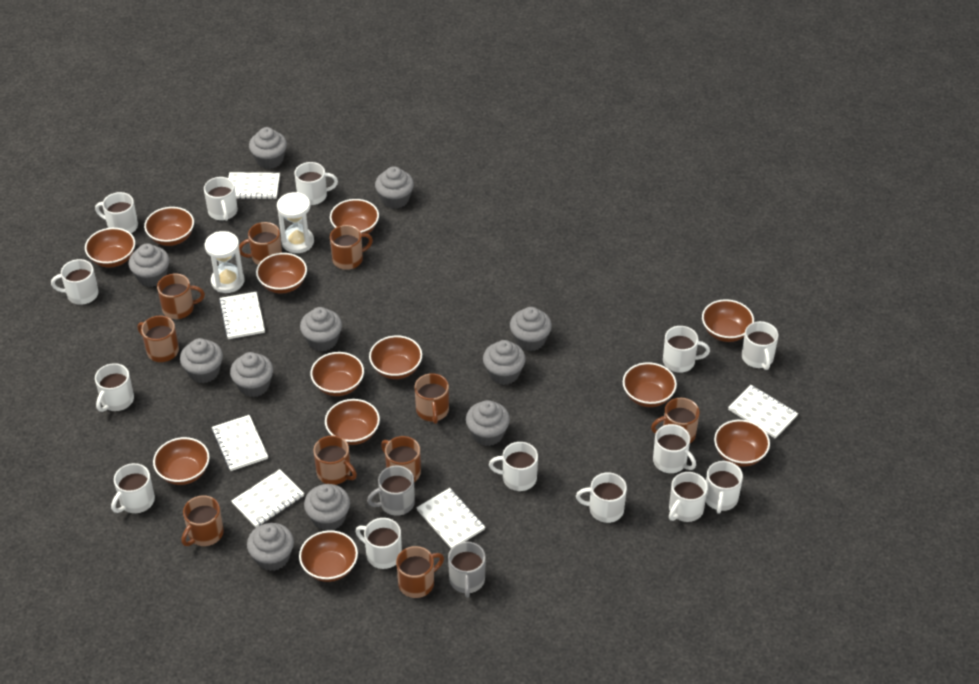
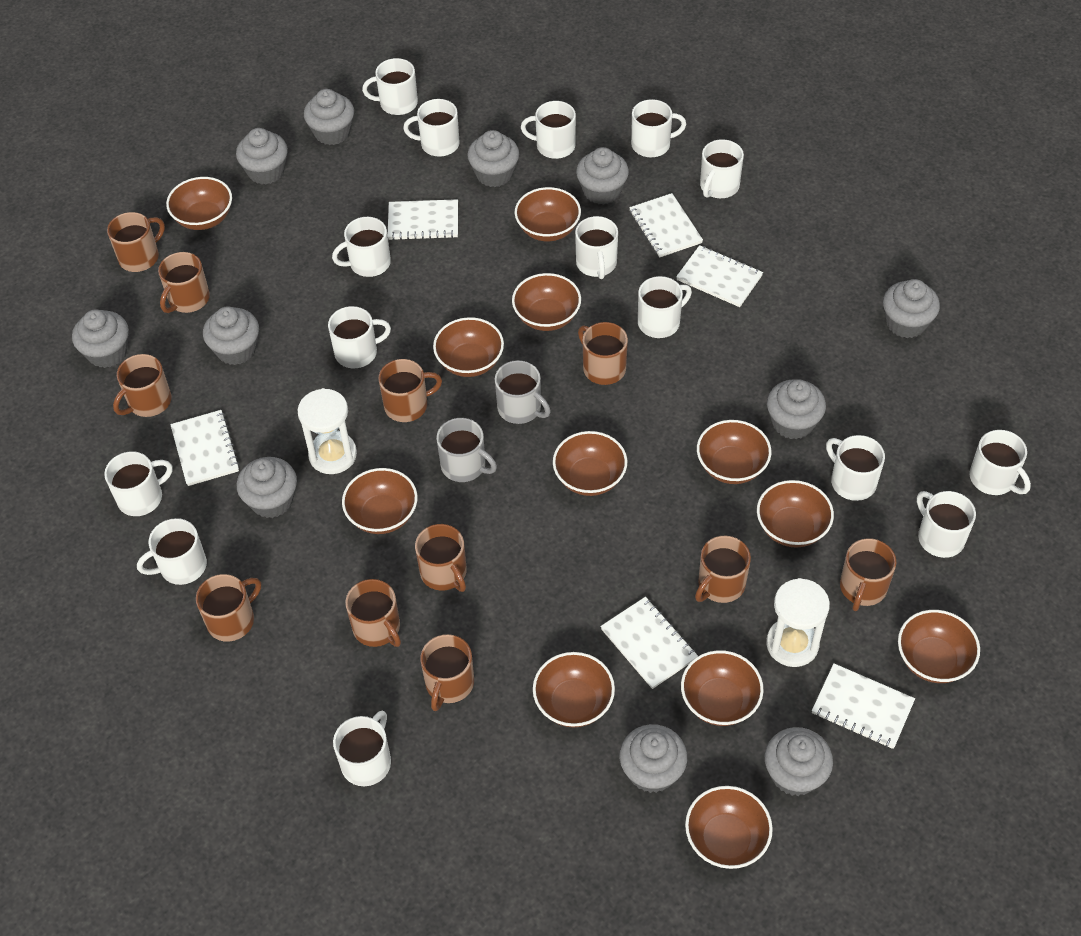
brown mug: 10 -> 11
white mug: 14 -> 15

